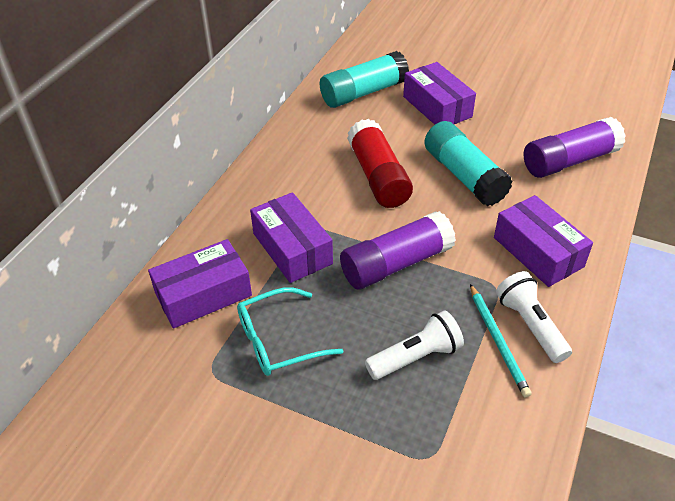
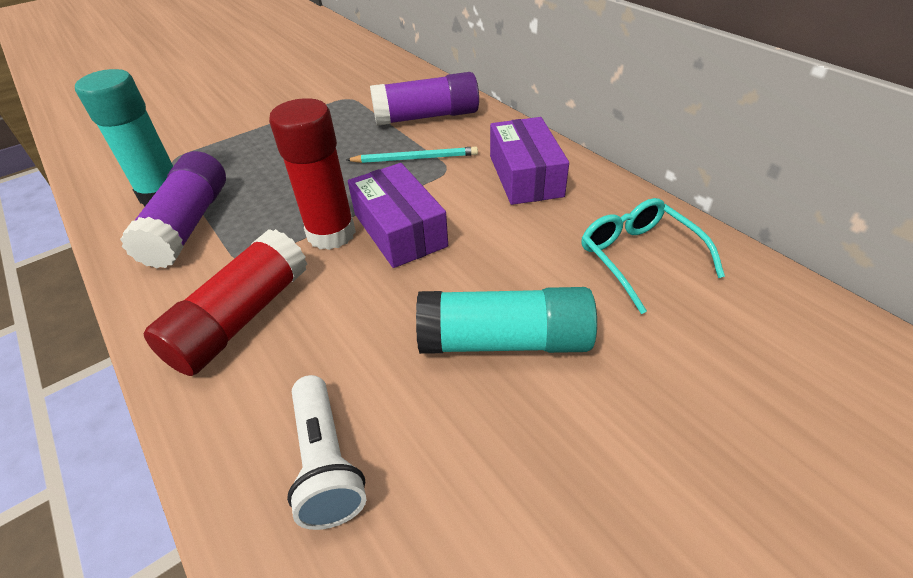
purple box: 4 -> 2
red glue stick: 1 -> 2
white flashlight: 2 -> 1

